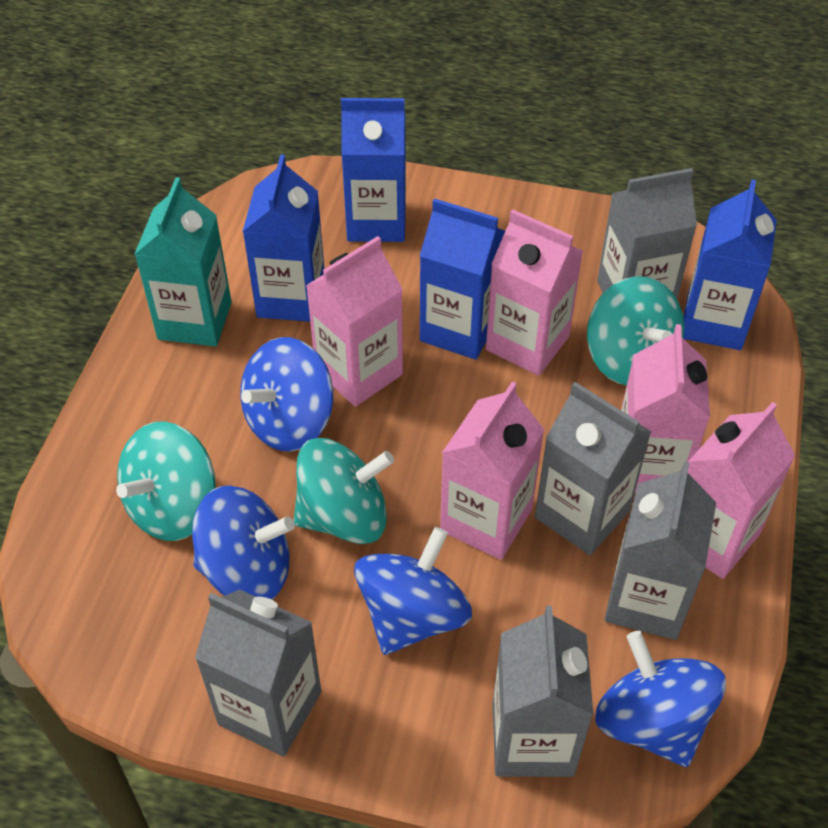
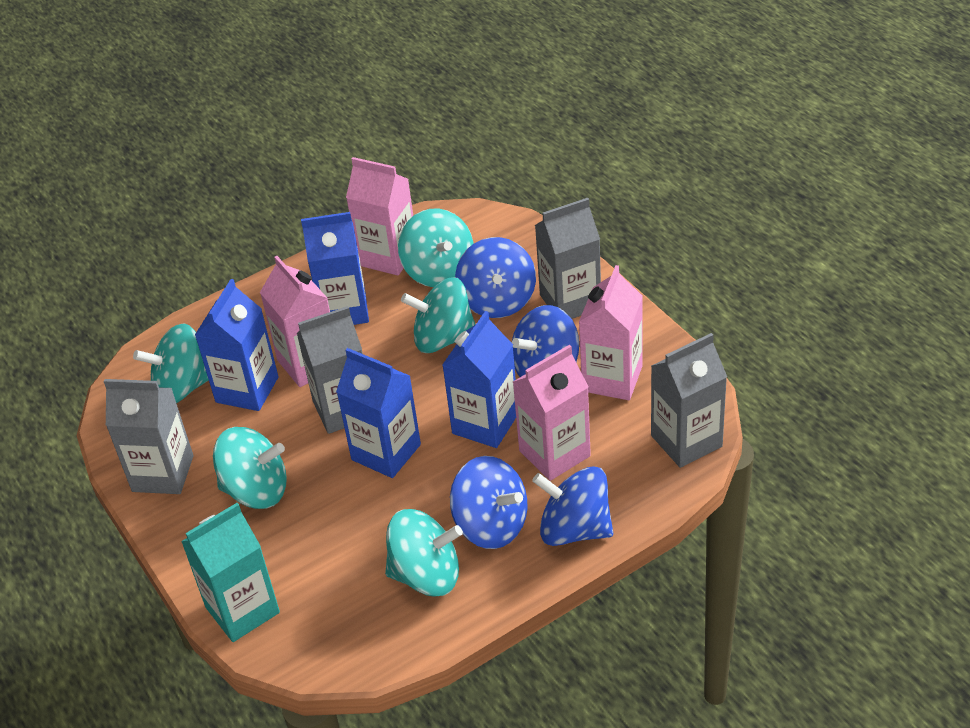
grey carton: 5 -> 4
pink carton: 5 -> 4
turquoise spinning top: 3 -> 5

